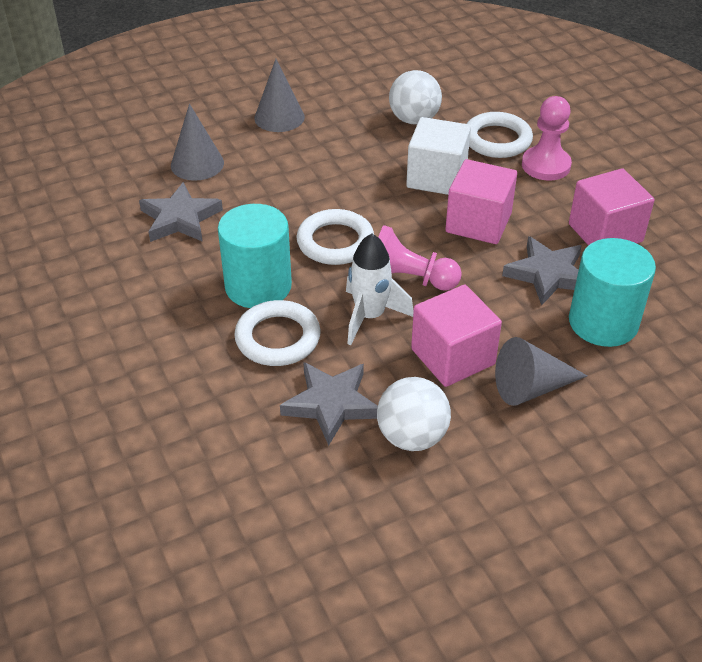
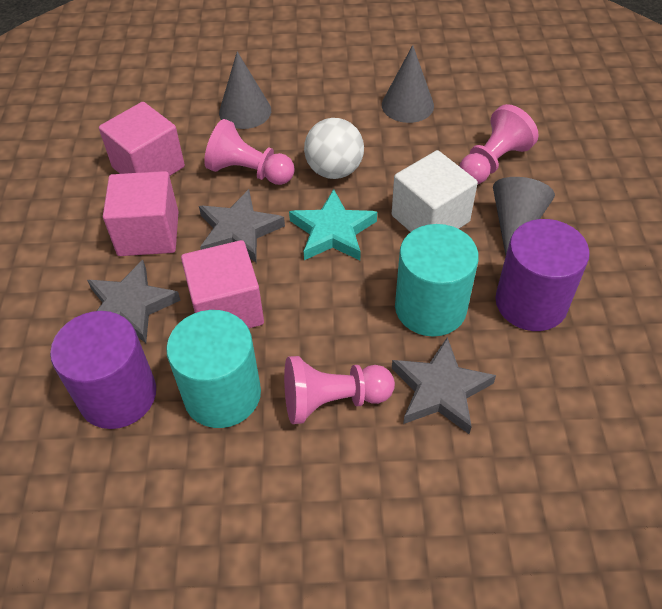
pink pawn: 2 -> 3
purple cylinder: 0 -> 2
turquoise star: 0 -> 1
white ball: 2 -> 1
white ring: 3 -> 0
white rocket: 1 -> 0

